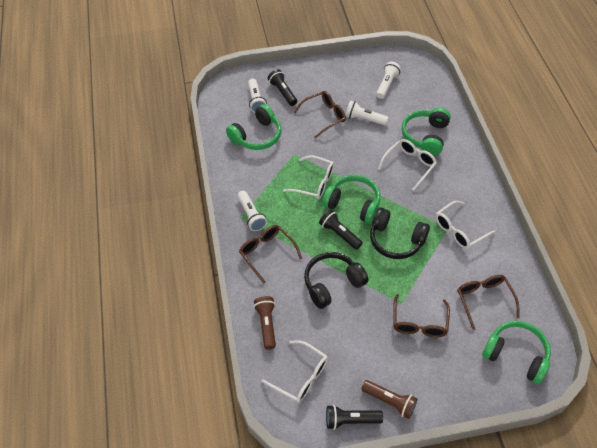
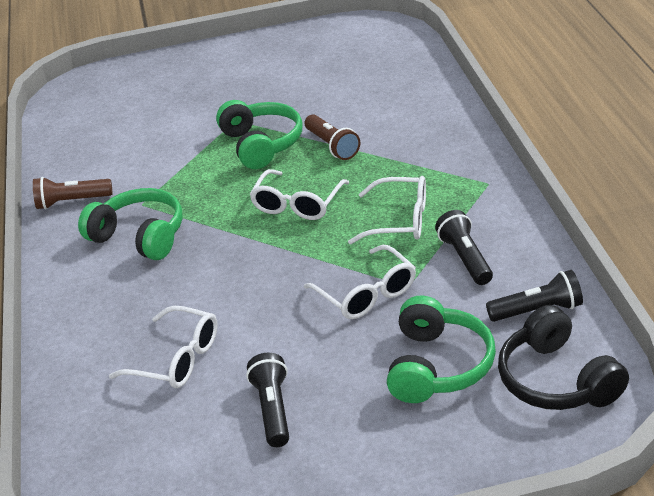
black headphones: 2 -> 1
brown glasses: 4 -> 0
green headphones: 4 -> 3
white flashlight: 4 -> 0

